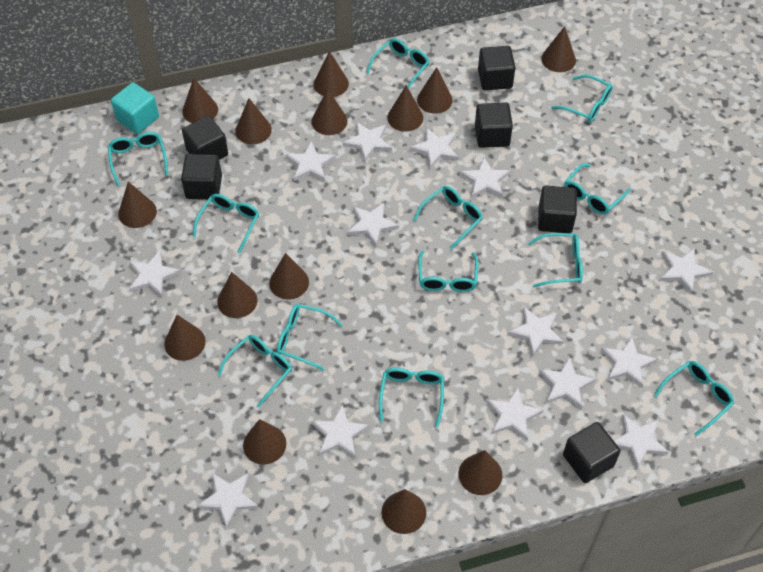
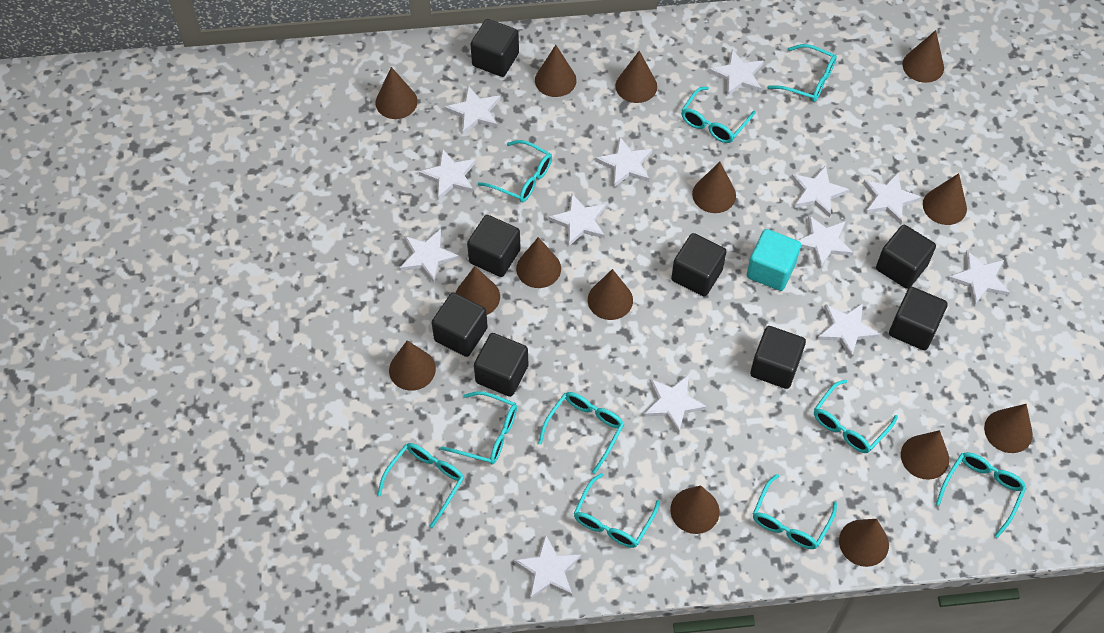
black cube: 6 -> 8
turquoise glasses: 12 -> 10
white star: 14 -> 13

